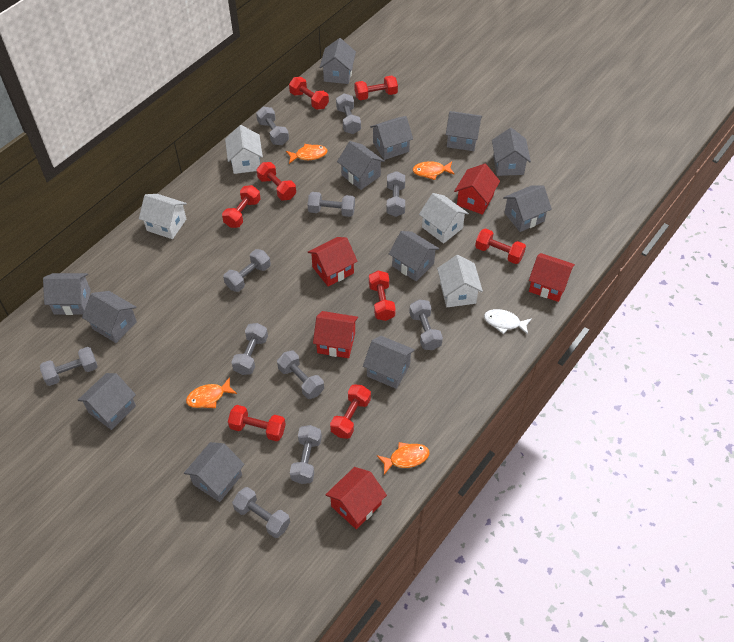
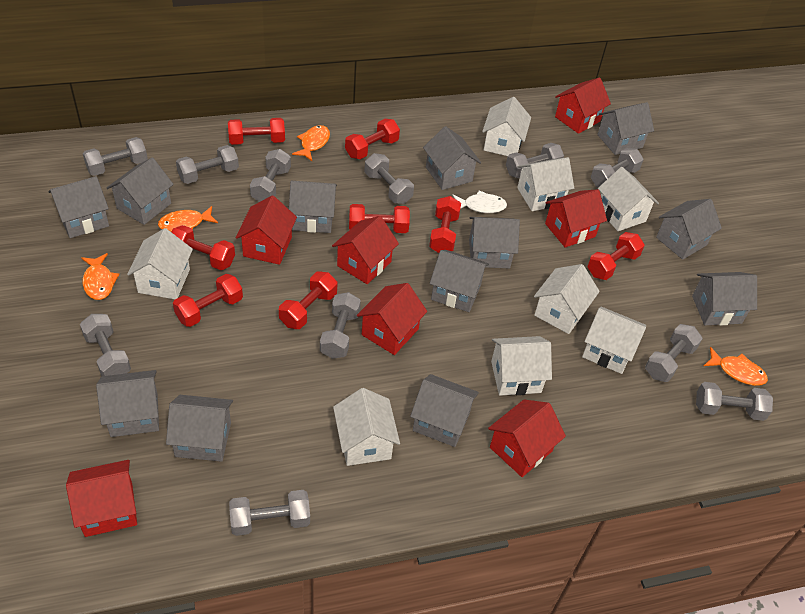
red house: 5 -> 7
white house: 4 -> 8

